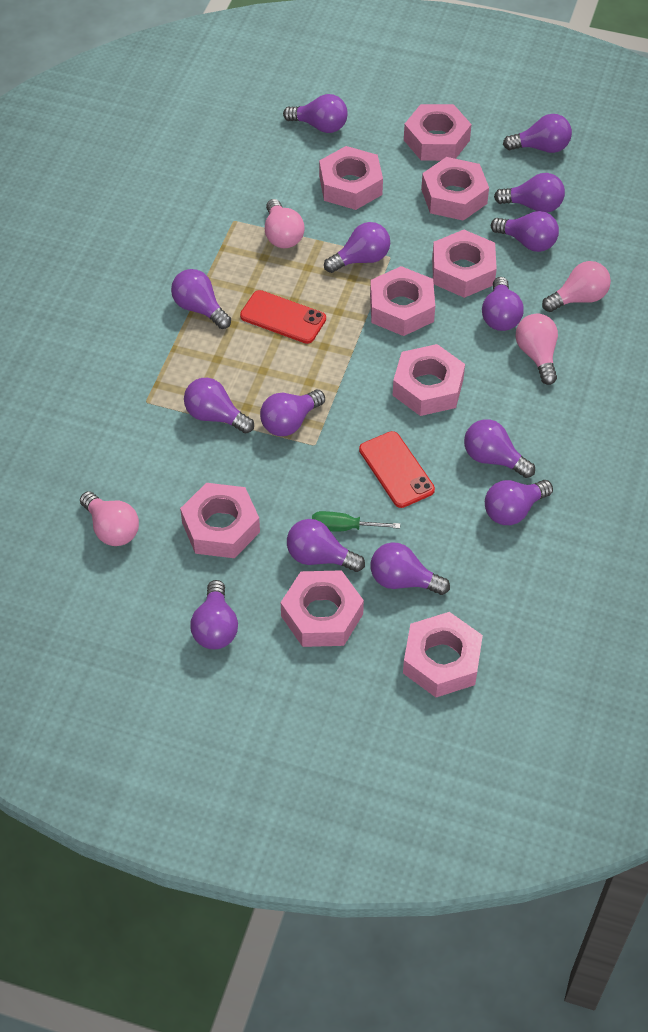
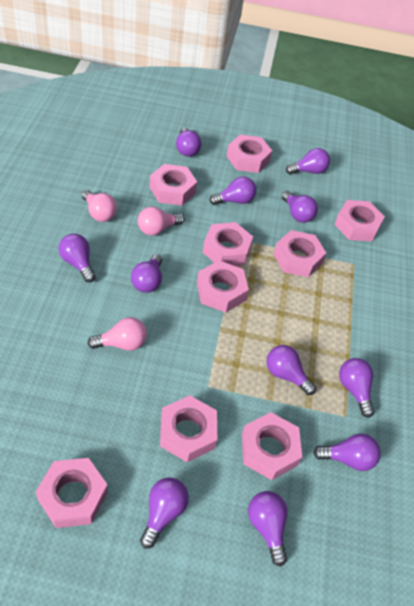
green screwdriver: 1 -> 0
pink light bulb: 4 -> 3
purple light bulb: 14 -> 11
red phone: 2 -> 0

